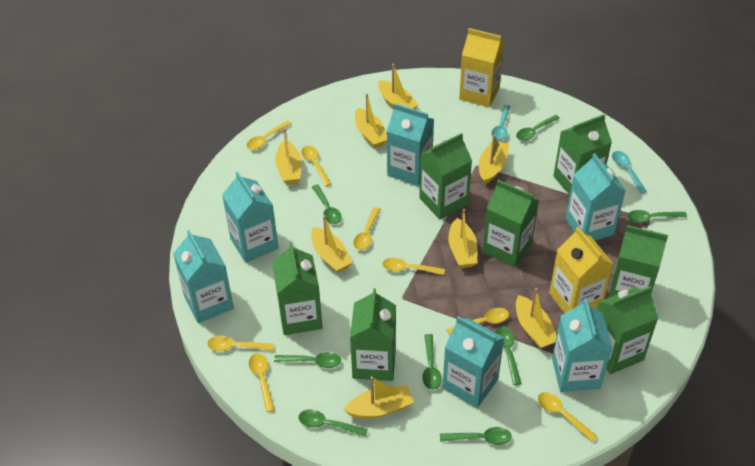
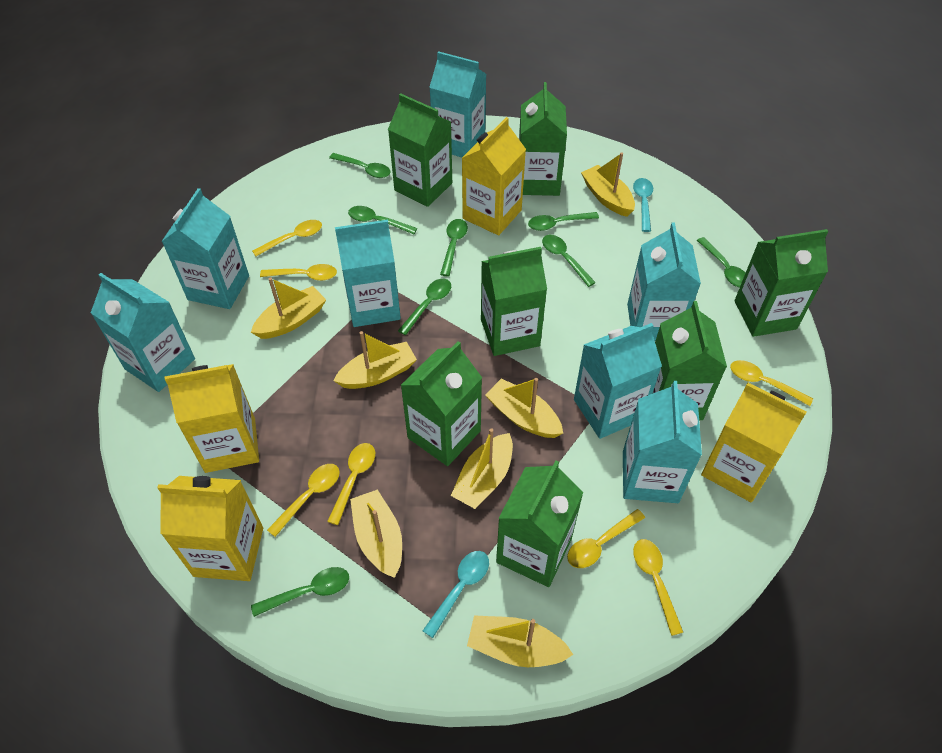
turquoise carton: 6 -> 7
yellow boat: 8 -> 7
yellow carton: 2 -> 4
yellow spoon: 8 -> 7

